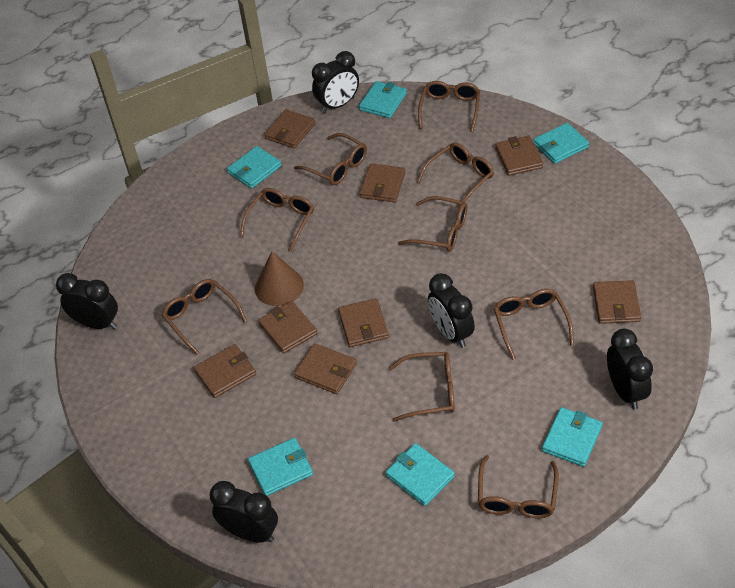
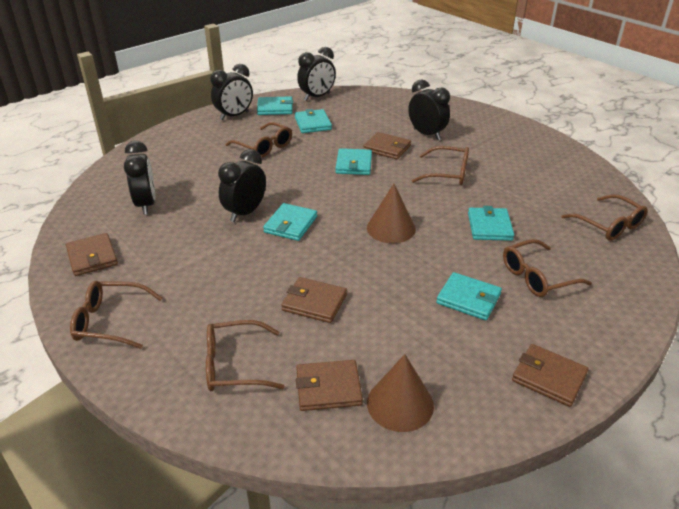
brown cone: 1 -> 2
brown glasses: 9 -> 6
brown wallet: 8 -> 5

